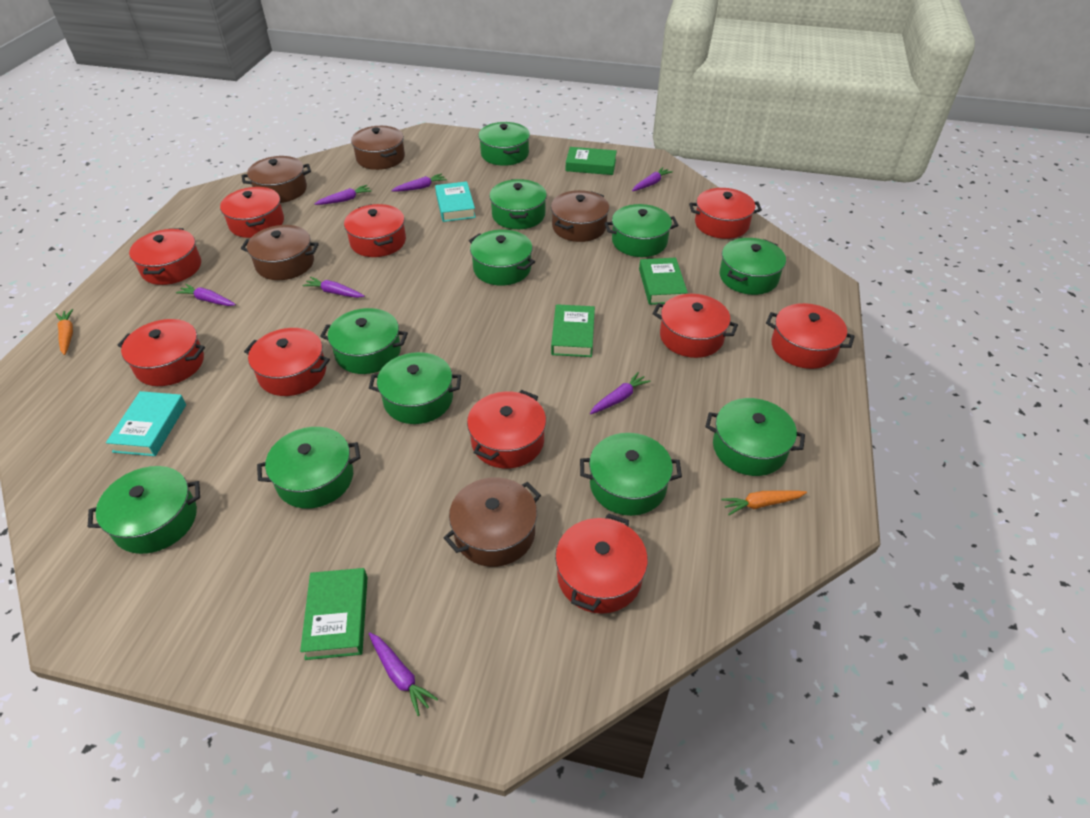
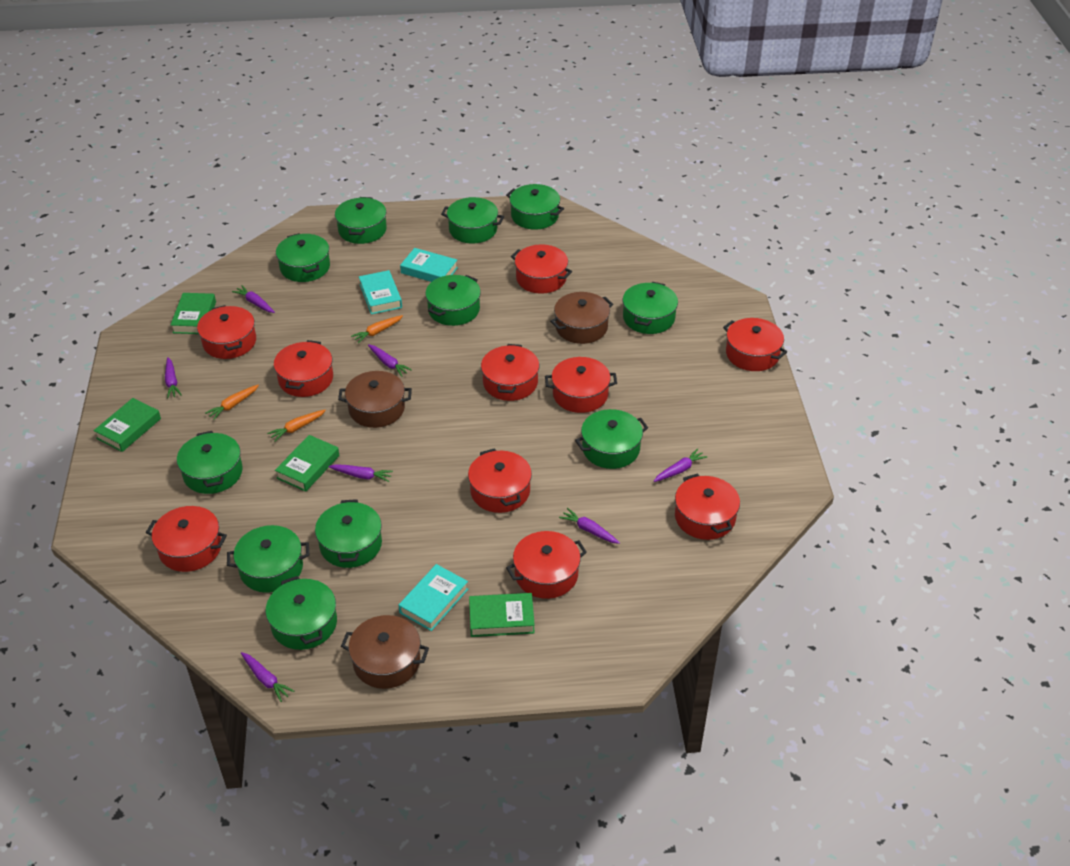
brown pot: 5 -> 3
orange carrot: 2 -> 3
turquoise book: 2 -> 3

